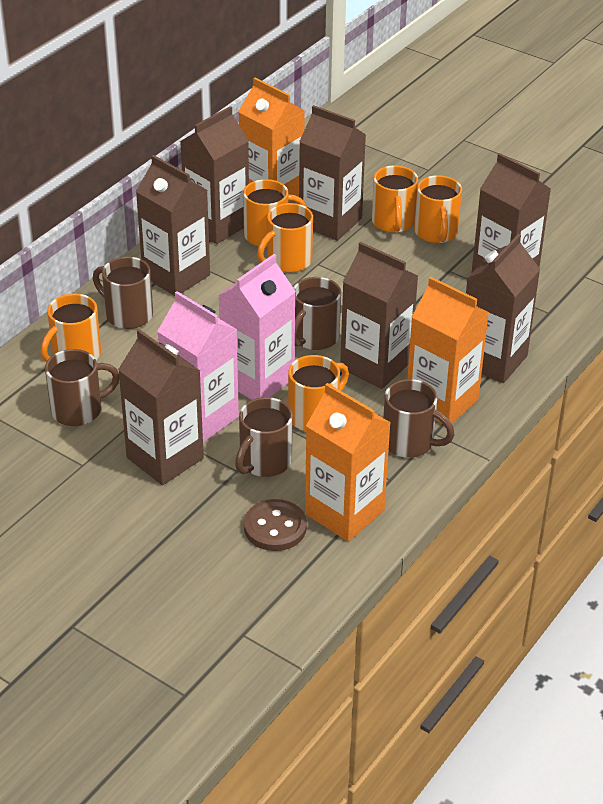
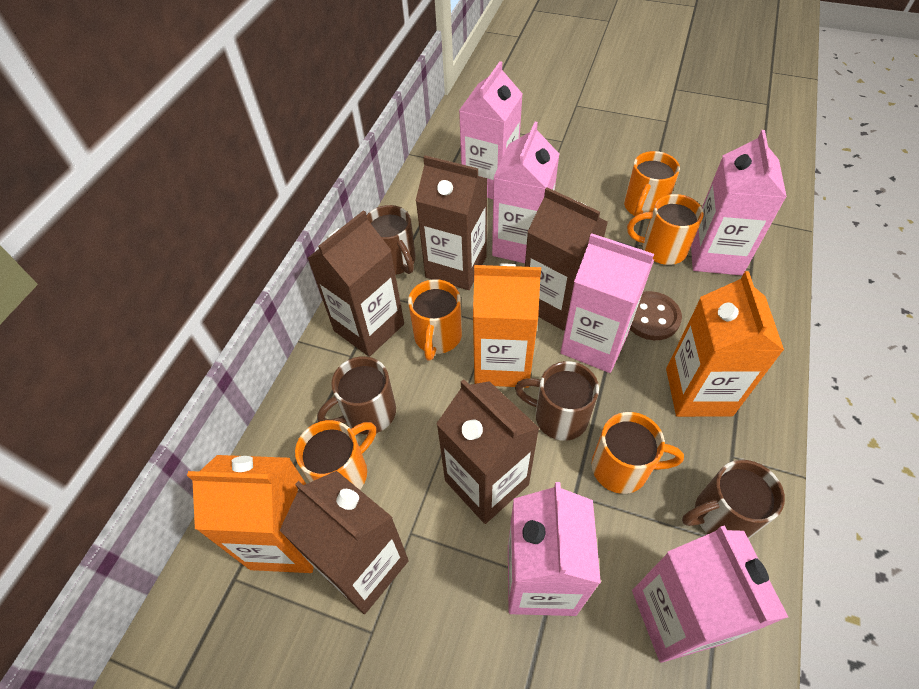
brown carton: 7 -> 5
brown mug: 5 -> 4
orange mug: 6 -> 5
pink carton: 2 -> 6

